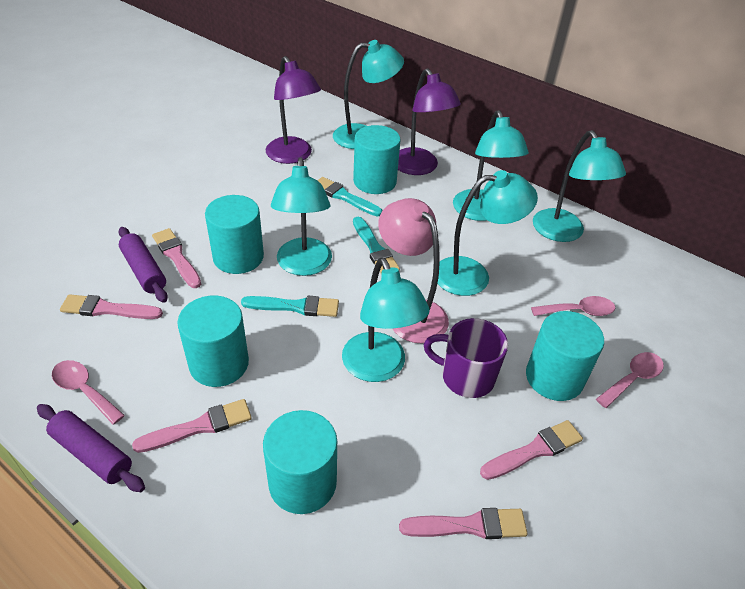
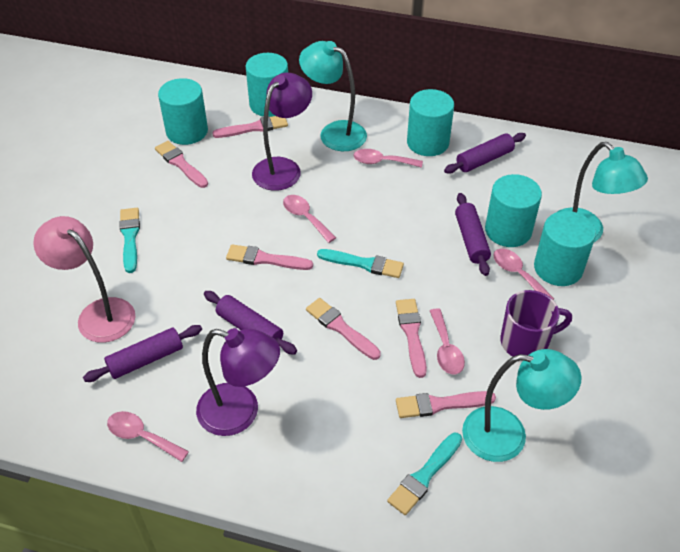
pink brush: 5 -> 6
pink spoon: 3 -> 5
purple rolling pin: 2 -> 4
turquoise lamp: 6 -> 3

